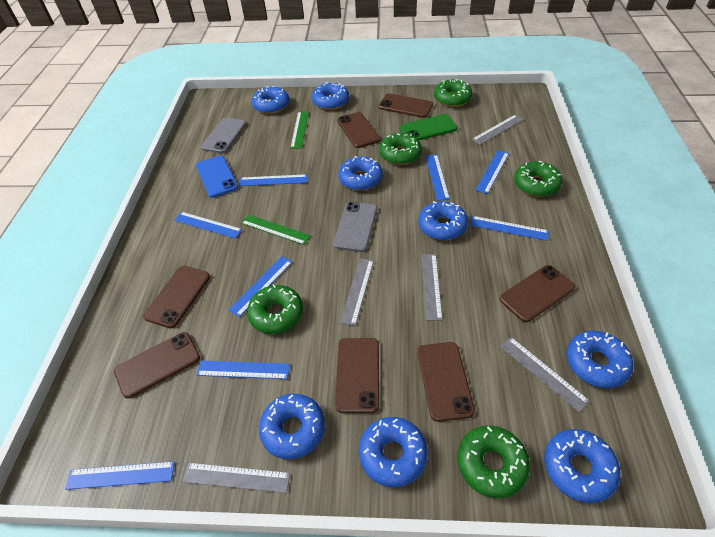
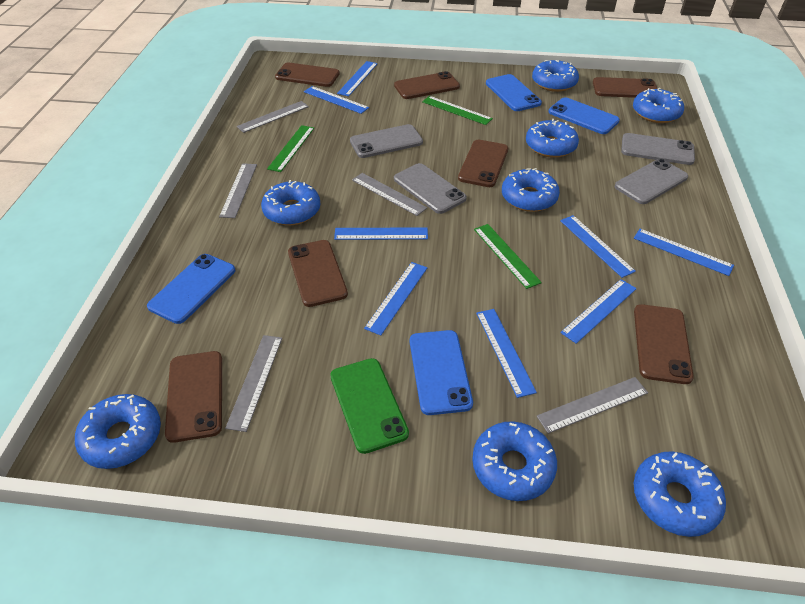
blue phone: 1 -> 4
green donut: 5 -> 0
green ruler: 2 -> 3
grey phone: 2 -> 4

